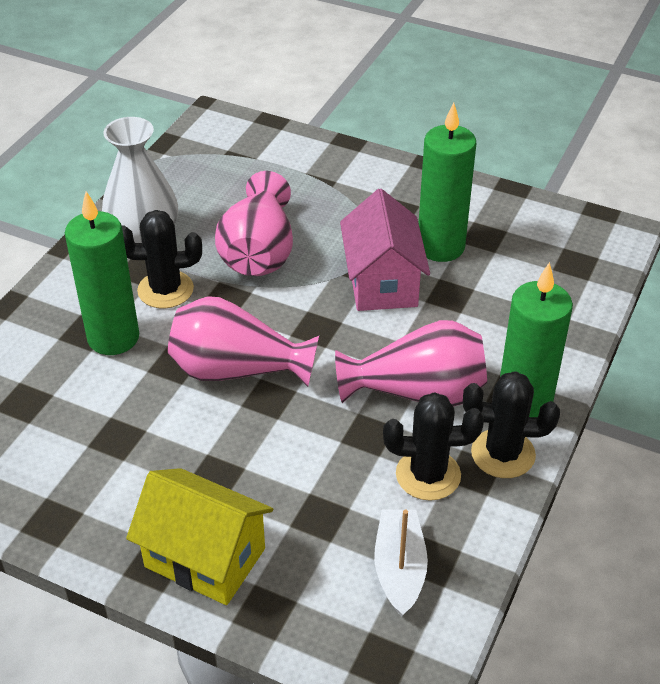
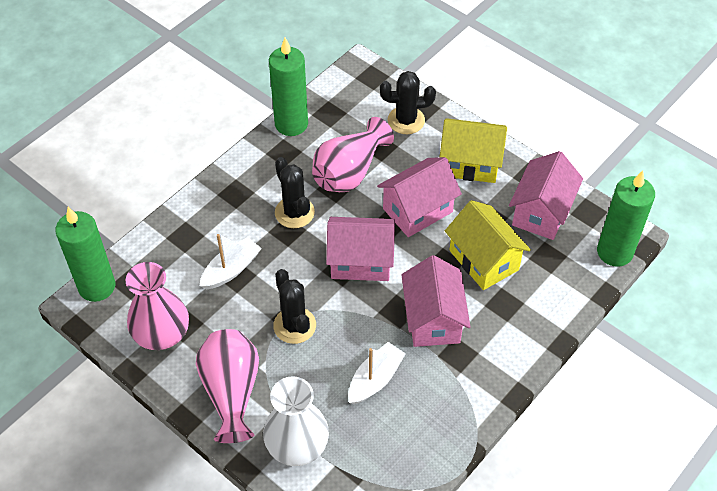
pink house: 1 -> 4
white boat: 1 -> 2
yellow house: 1 -> 2

